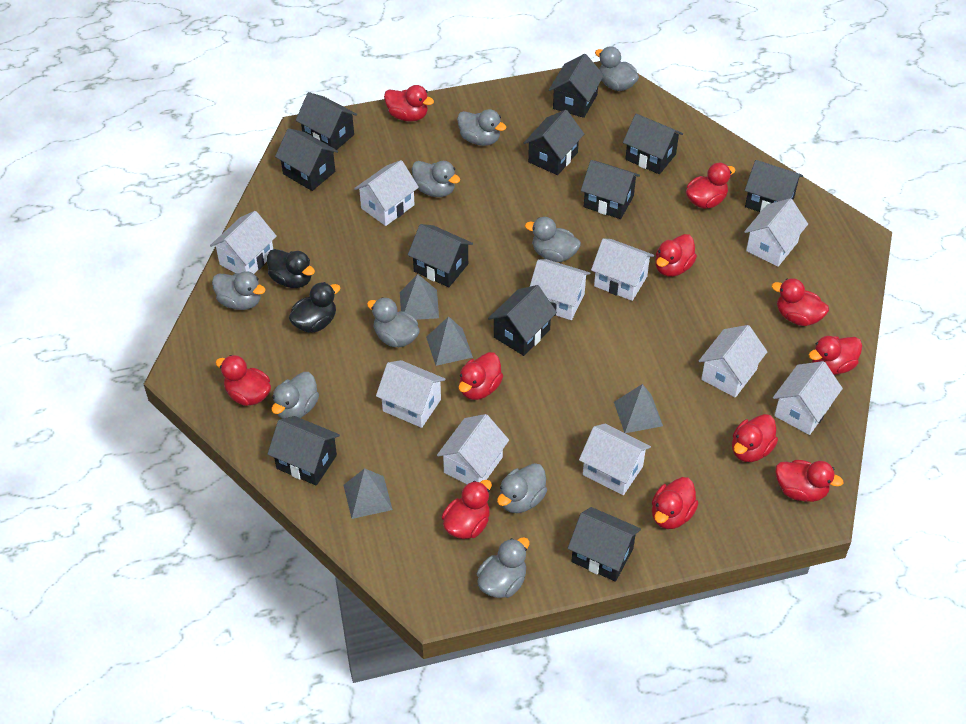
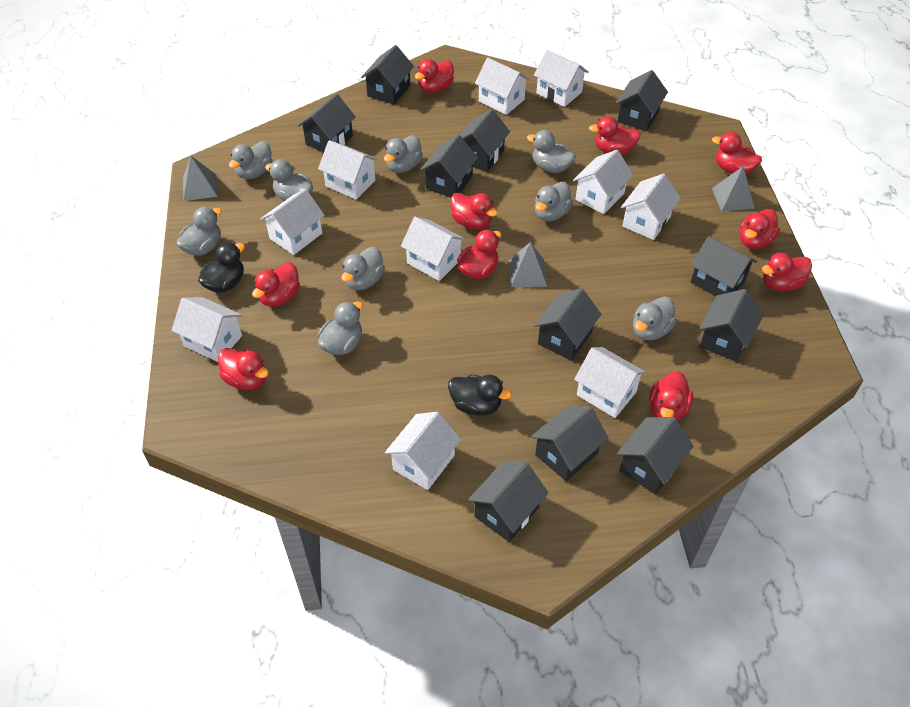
grey pyramid: 4 -> 3
red duck: 11 -> 10

